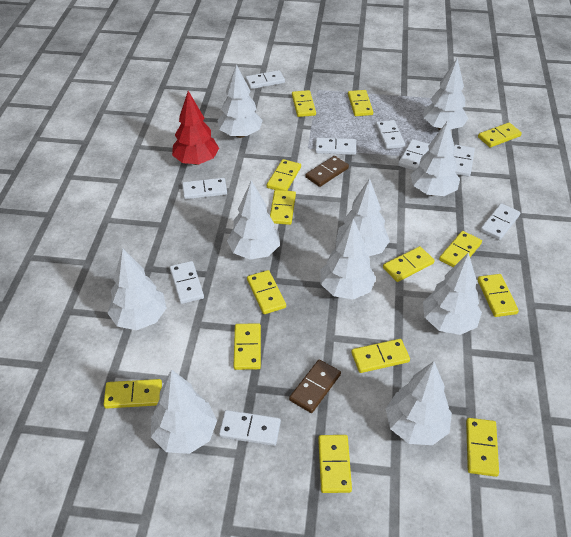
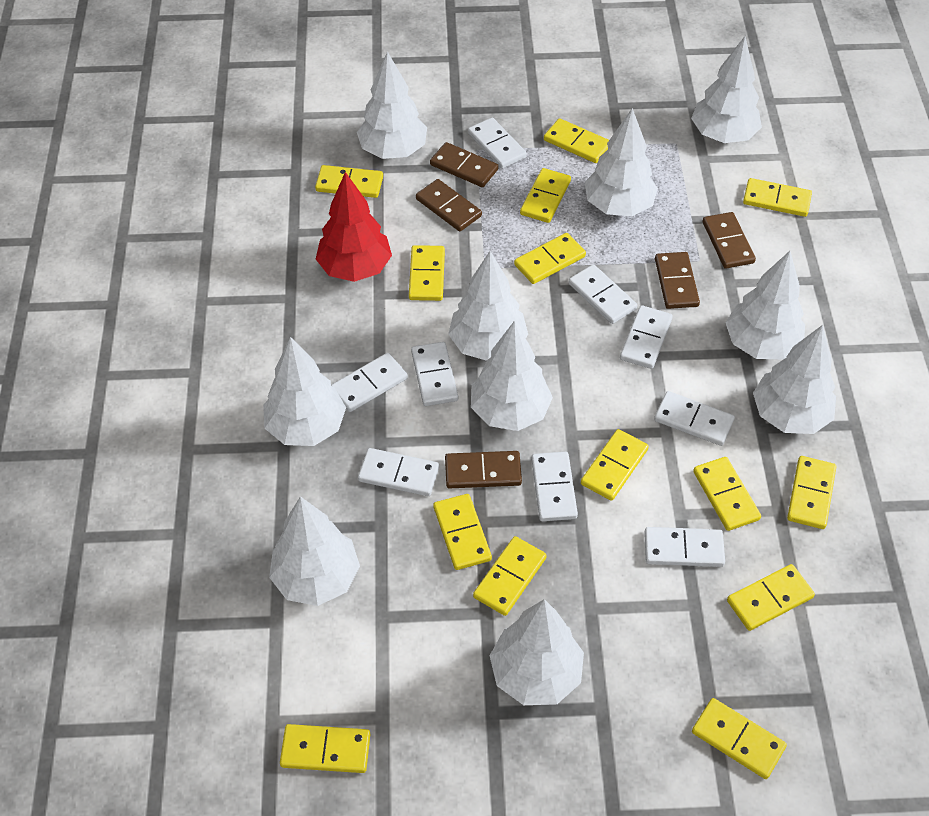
brown domino: 2 -> 5

